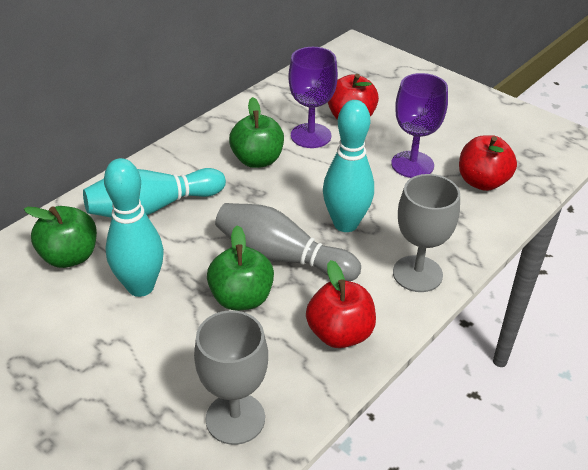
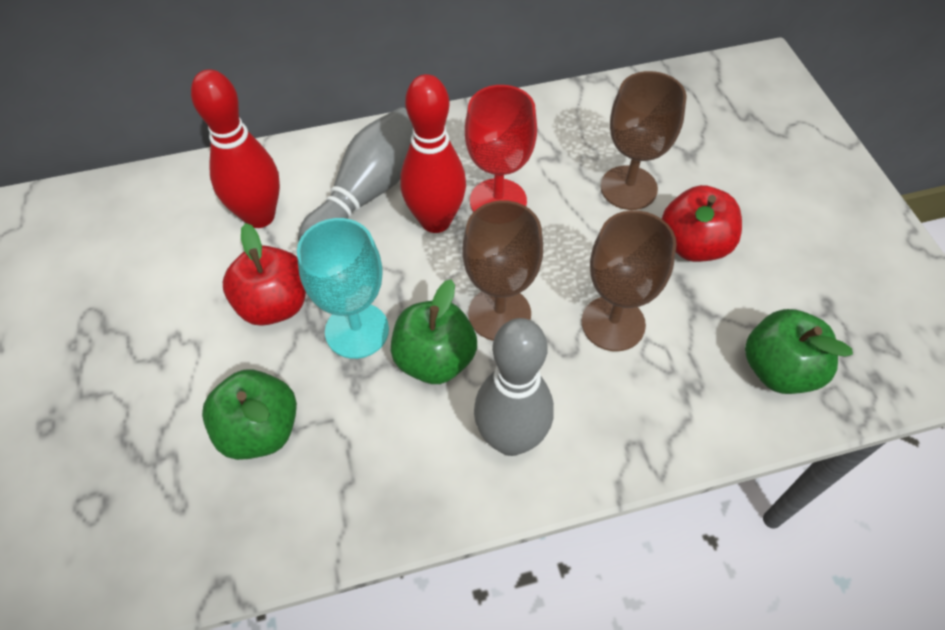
brown goblet: 0 -> 3
grey bowling pin: 1 -> 2
grey goblet: 2 -> 0
purple goblet: 2 -> 0
red apple: 3 -> 2
red bowling pin: 0 -> 2
red goblet: 0 -> 1
turquoise bowling pin: 3 -> 0
turquoise goblet: 0 -> 1

